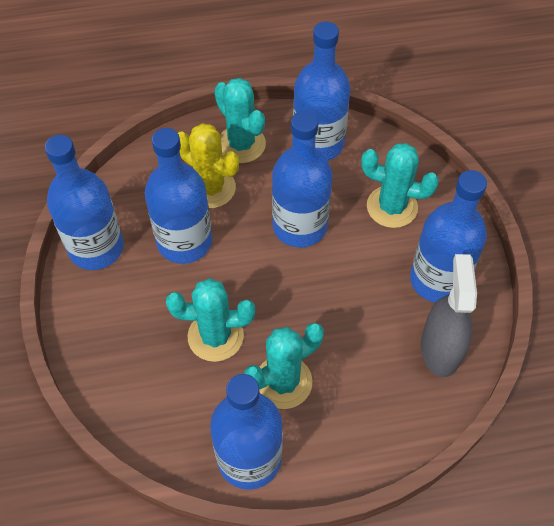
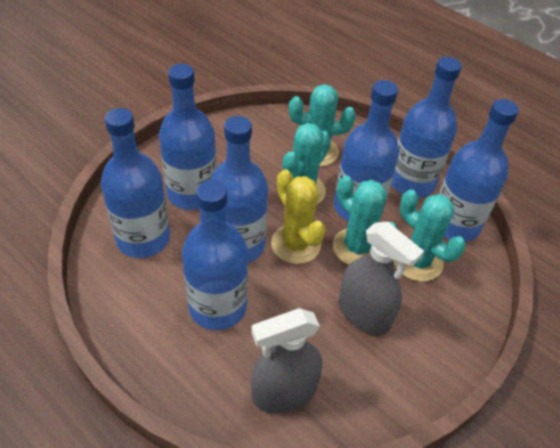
blue bottle: 6 -> 7
grey spray bottle: 1 -> 2

